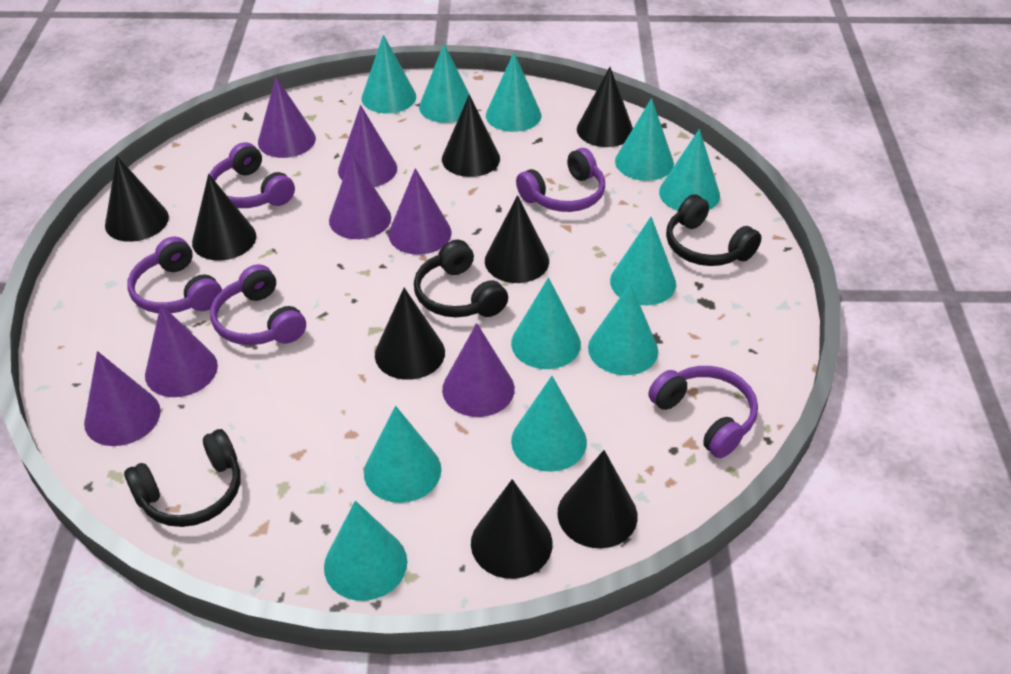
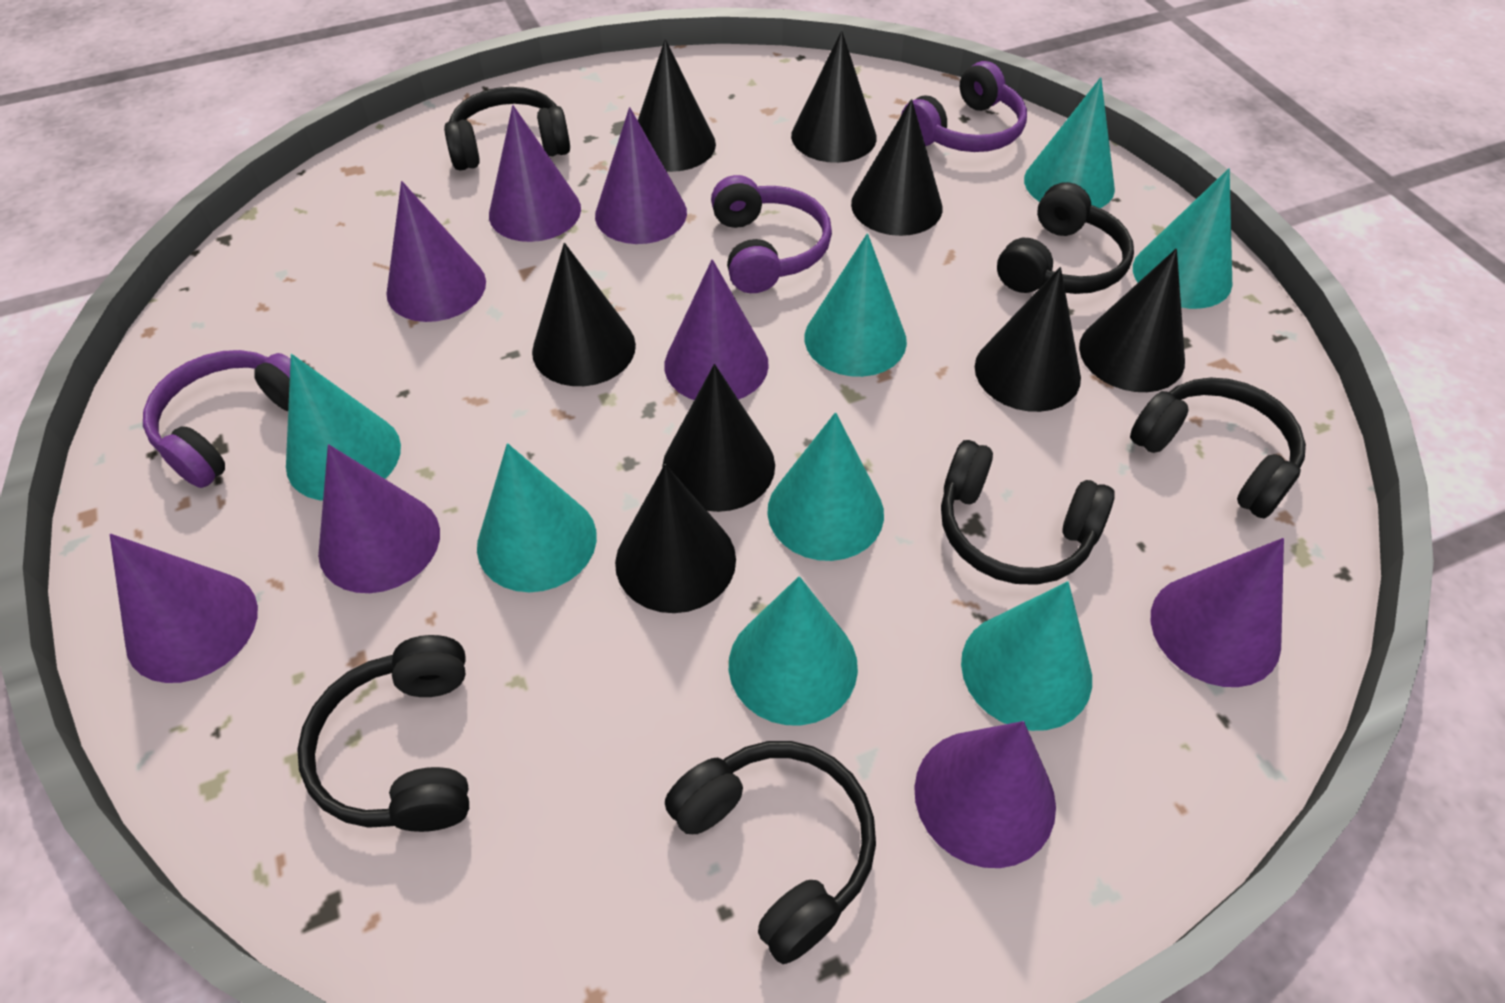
black headphones: 3 -> 6
purple cone: 7 -> 8
purple headphones: 5 -> 3
turquoise cone: 11 -> 8

